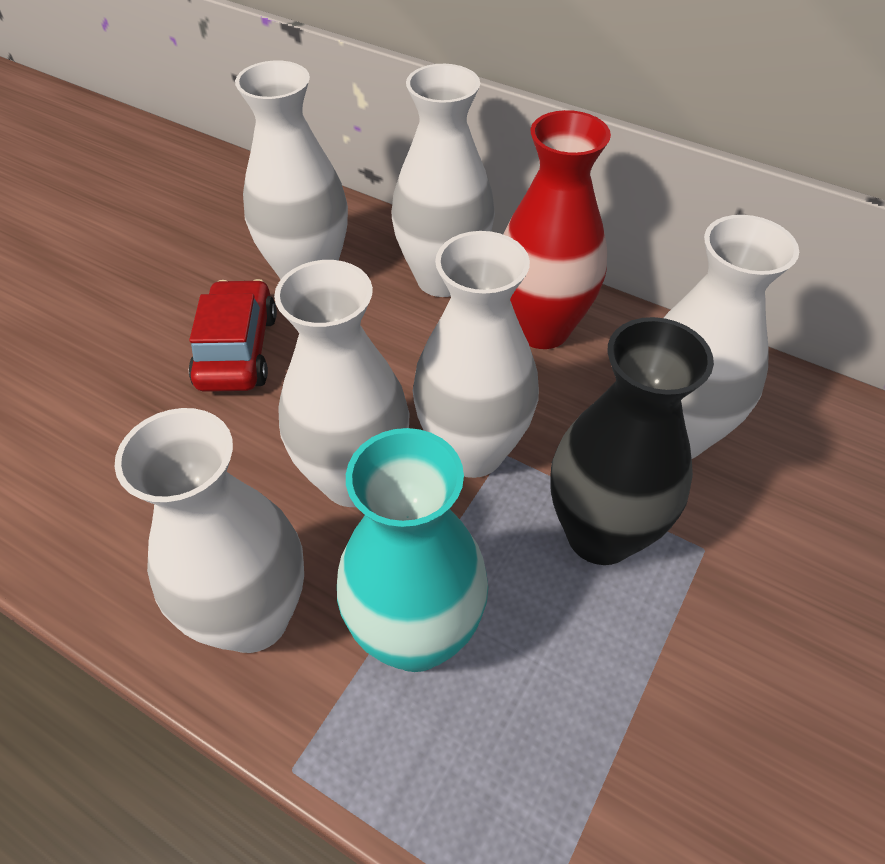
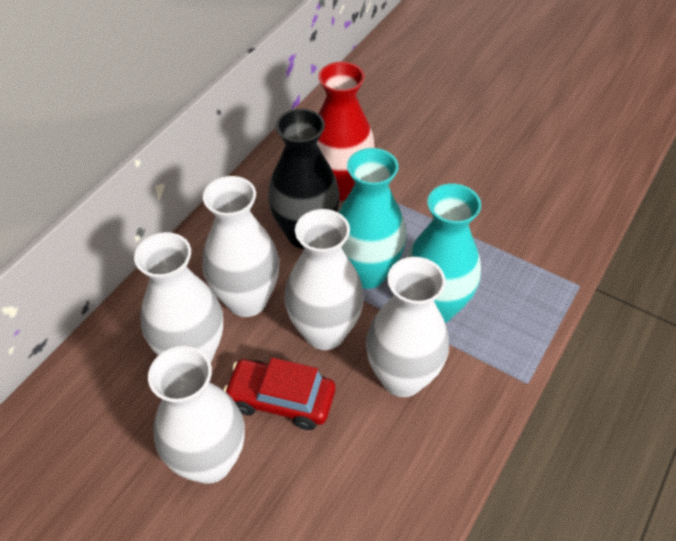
turquoise vase: 1 -> 2
white vase: 6 -> 5

